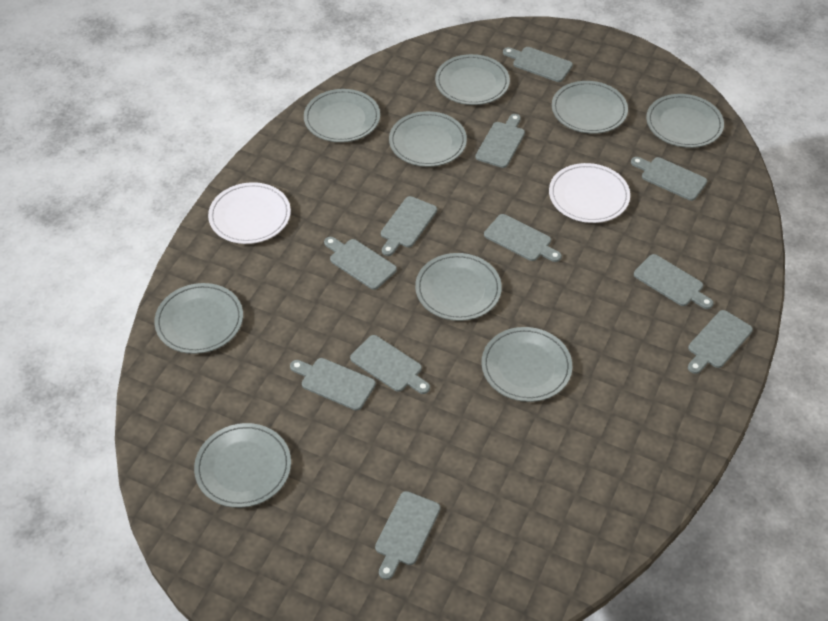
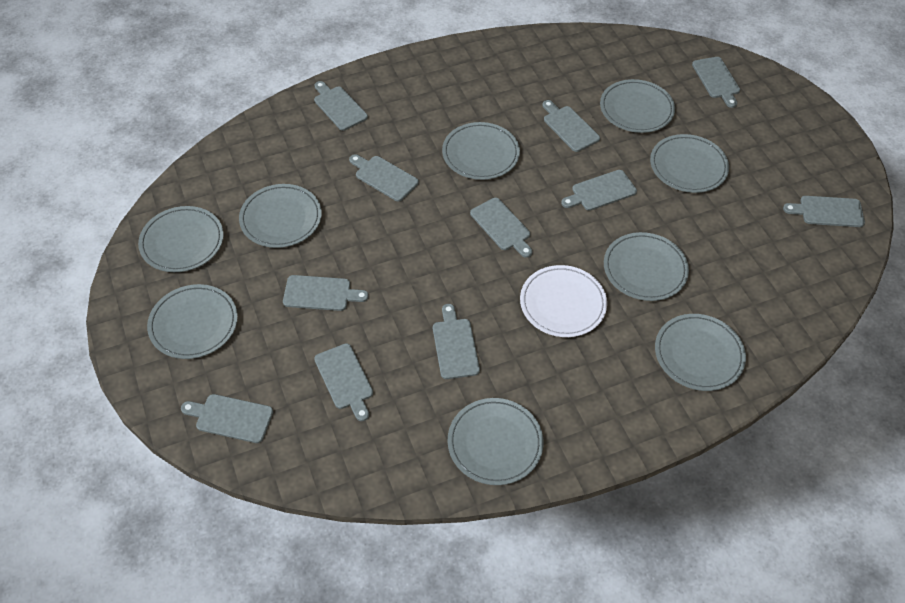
white plate: 2 -> 1

